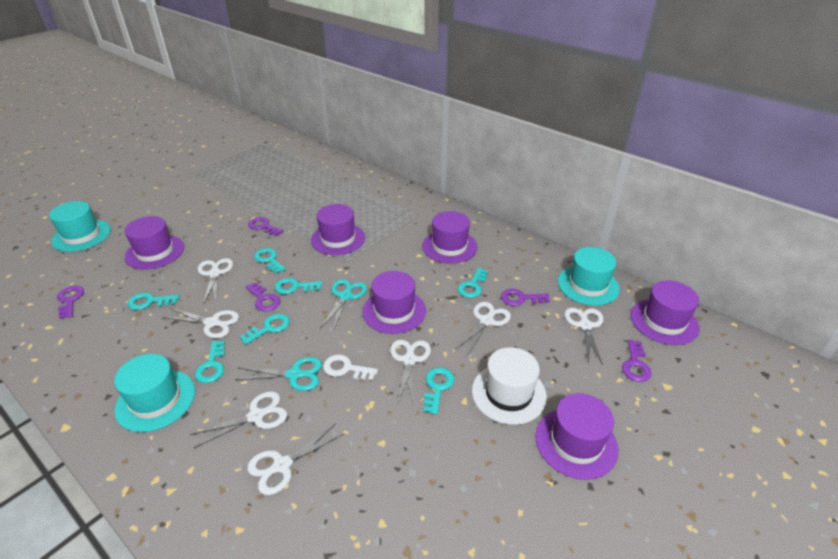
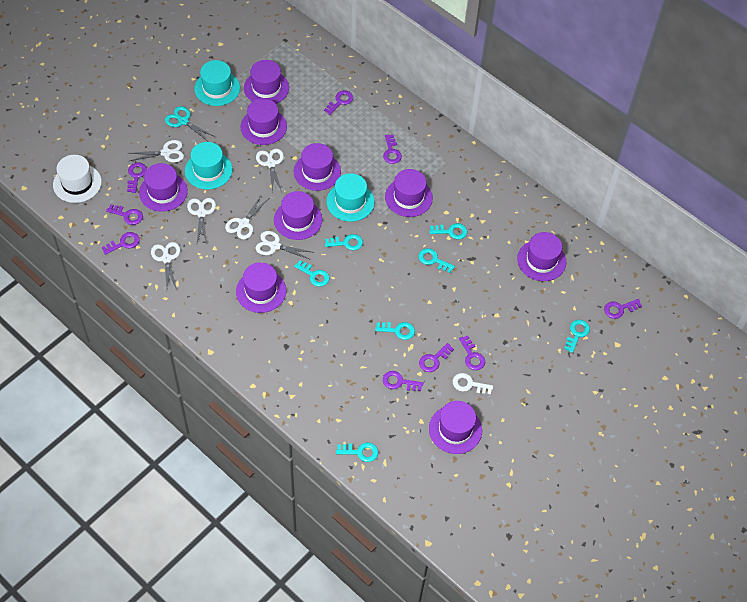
purple hat: 6 -> 9
purple key: 5 -> 9
turquoise scissors: 2 -> 1
white scissors: 7 -> 6

